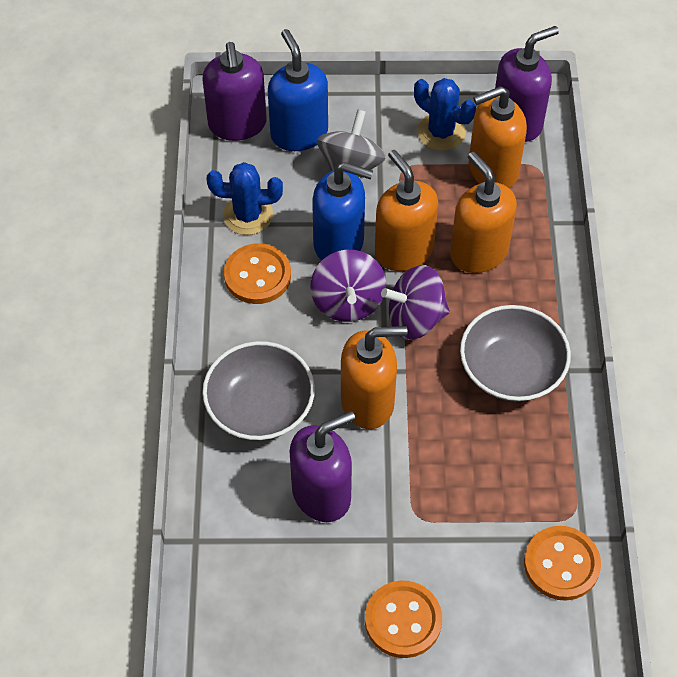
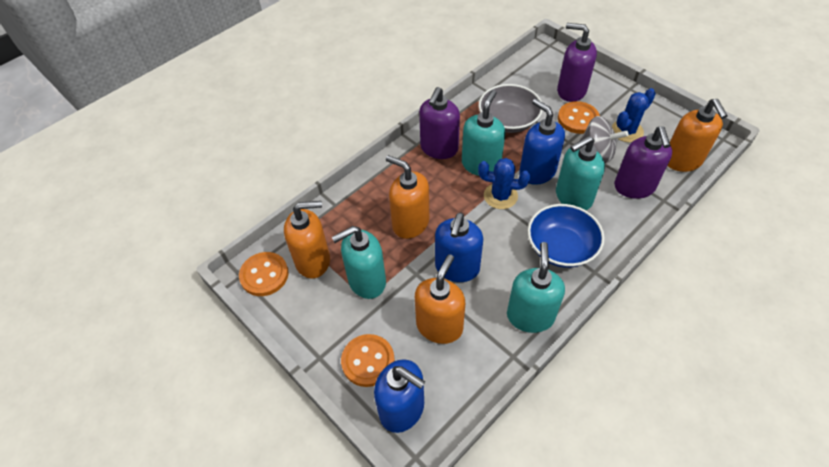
blue bowl: 0 -> 1
blue soap dispenser: 2 -> 3
grey bowl: 2 -> 1
purple spinning top: 2 -> 0
turquoise soap dispenser: 0 -> 4

